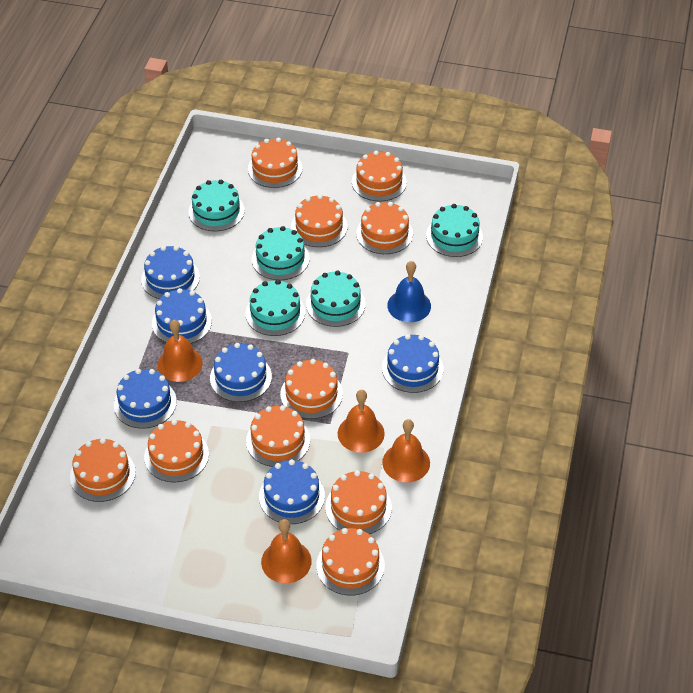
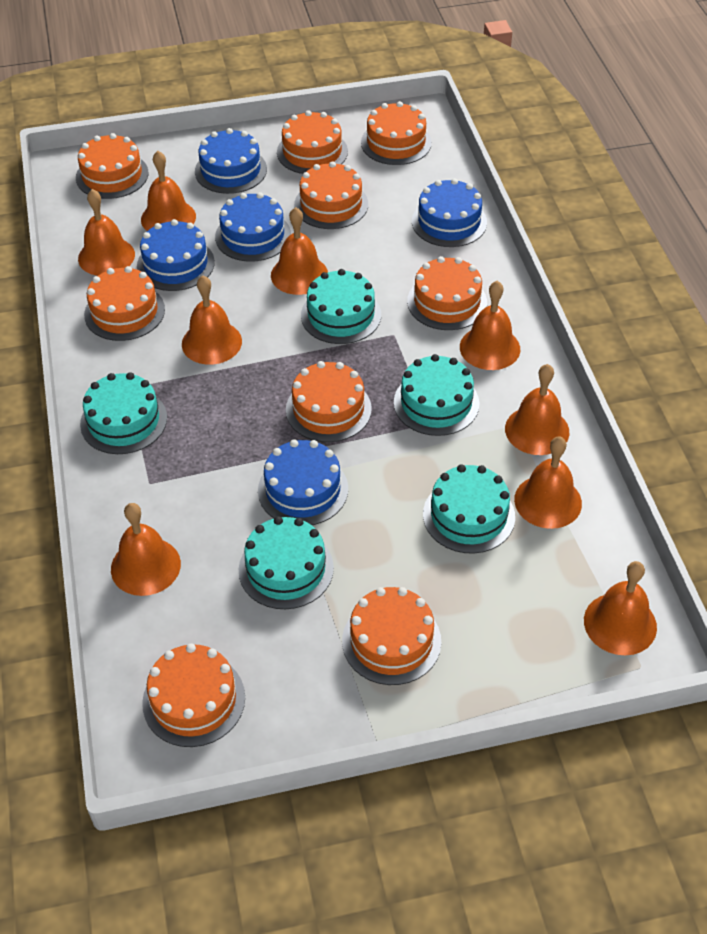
blue bell: 1 -> 0
blue cake: 6 -> 5
orange bell: 4 -> 9
orange cake: 10 -> 9

